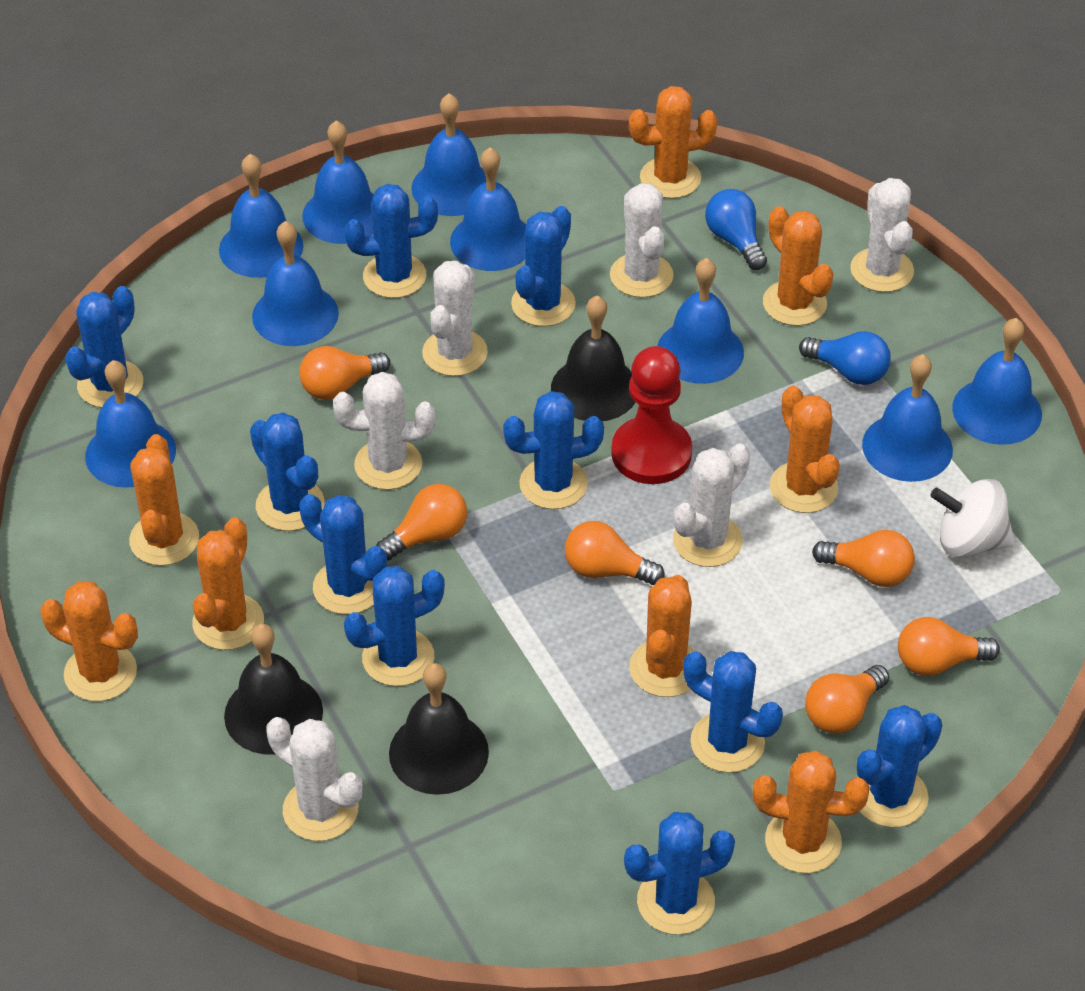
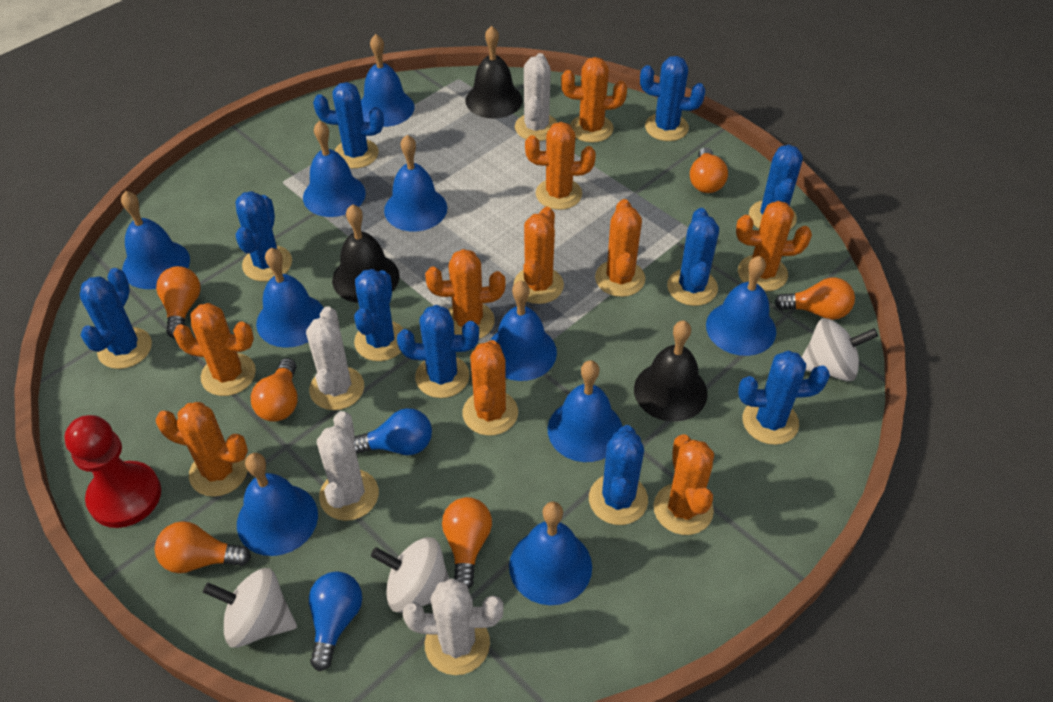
blue bell: 9 -> 10
orange cactus: 8 -> 10
white cactus: 6 -> 4
white spinning top: 1 -> 3

